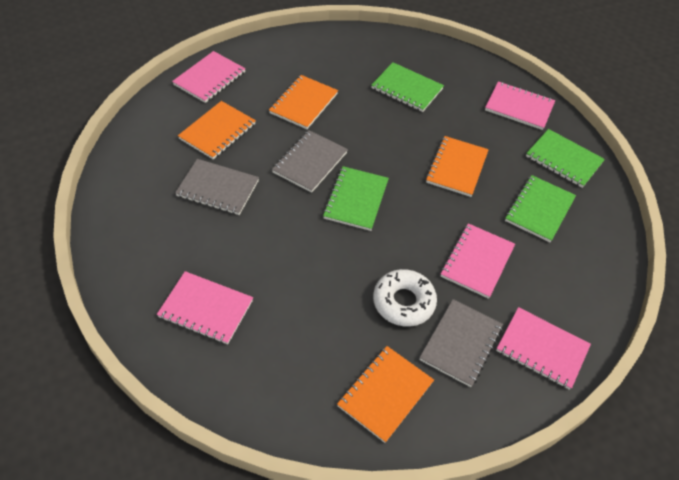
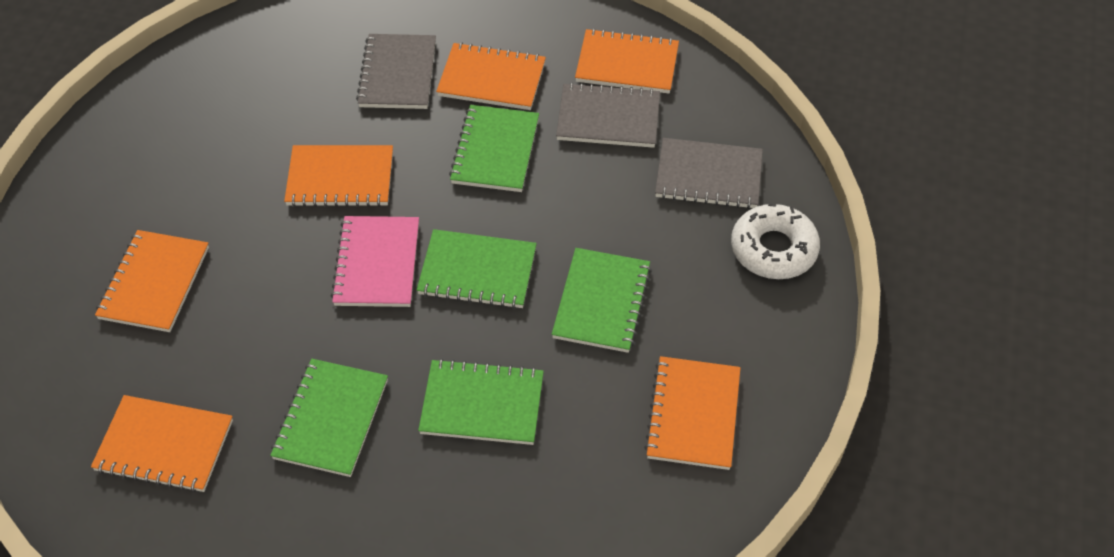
green notebook: 4 -> 5
orange notebook: 4 -> 6
pink notebook: 5 -> 1

